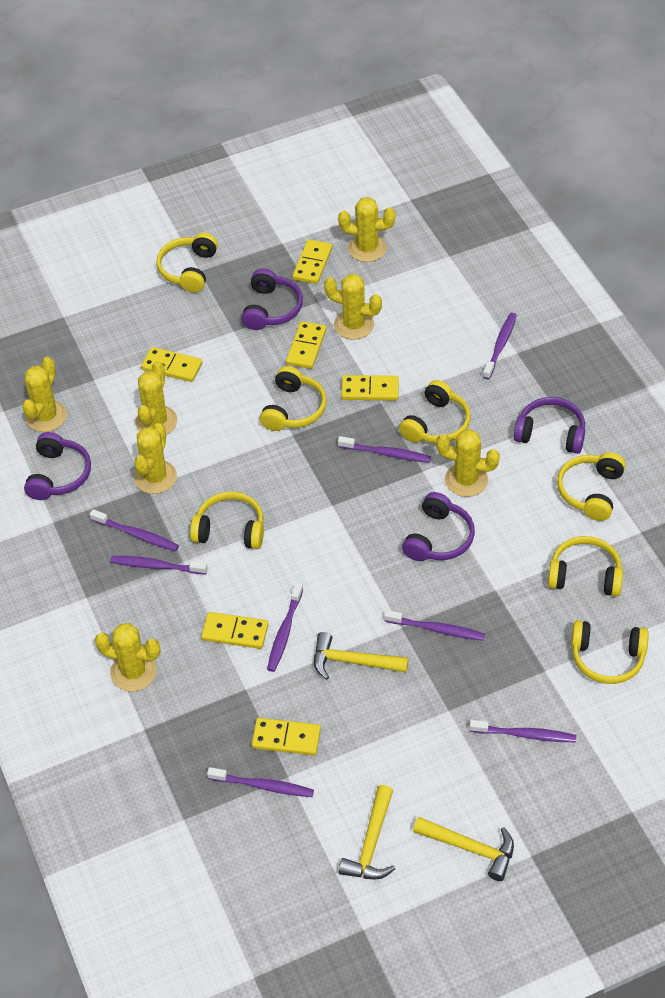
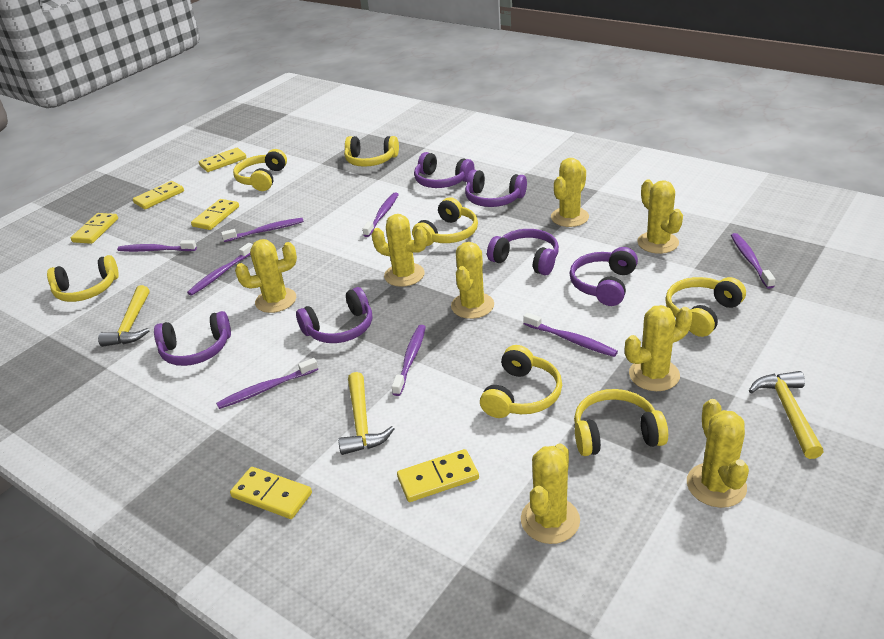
purple headphones: 4 -> 6
yellow cactus: 7 -> 8

